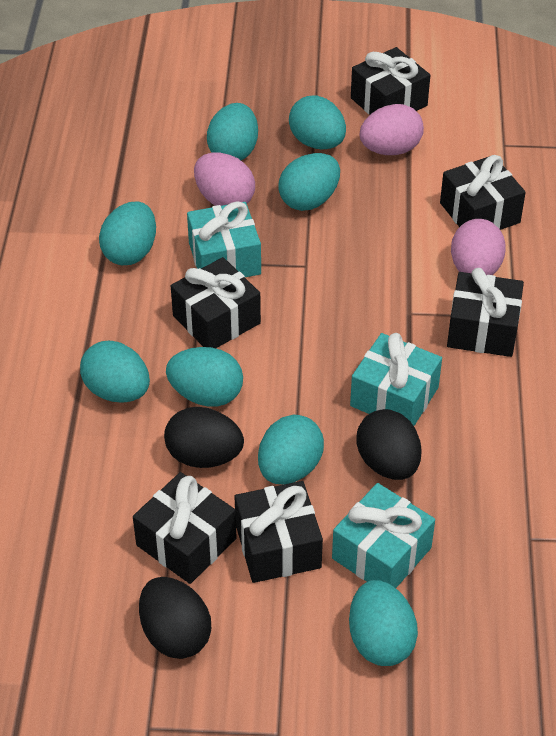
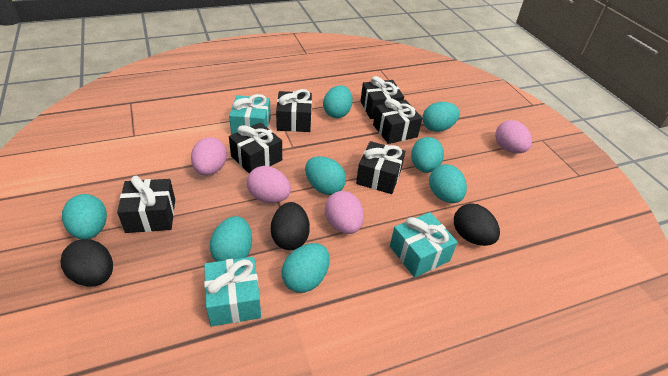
pink egg: 3 -> 4

